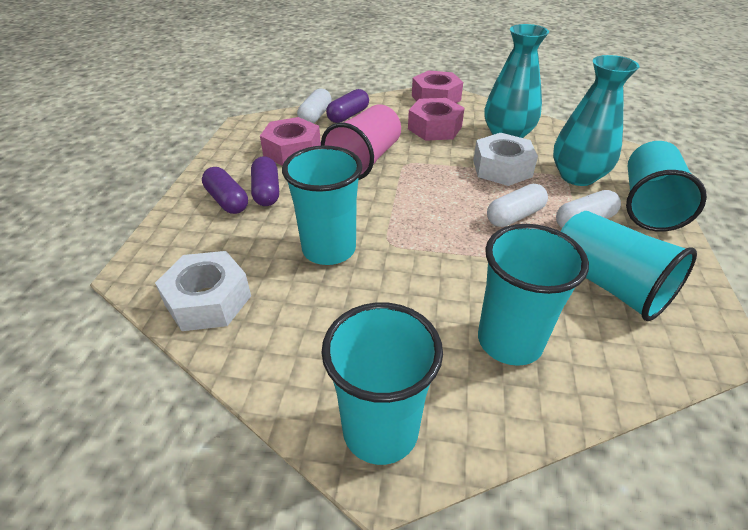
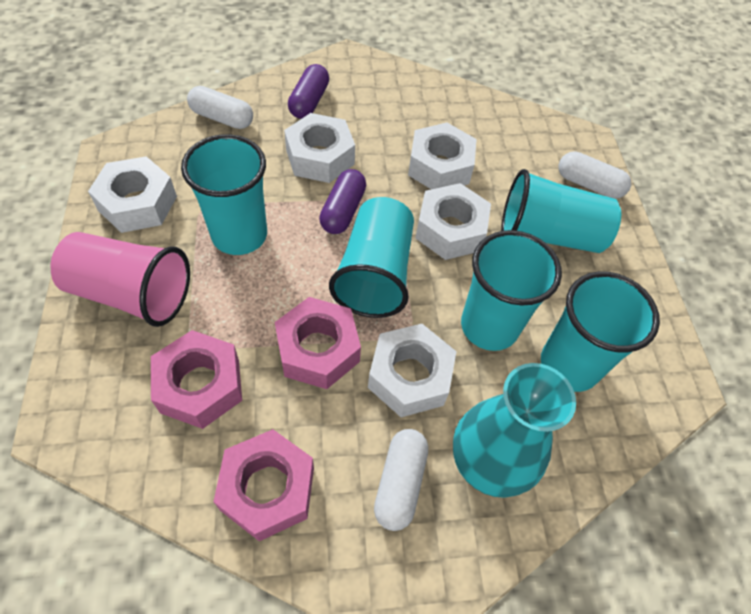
purple capsule: 3 -> 2
turquoise vase: 2 -> 1
white nut: 2 -> 5

